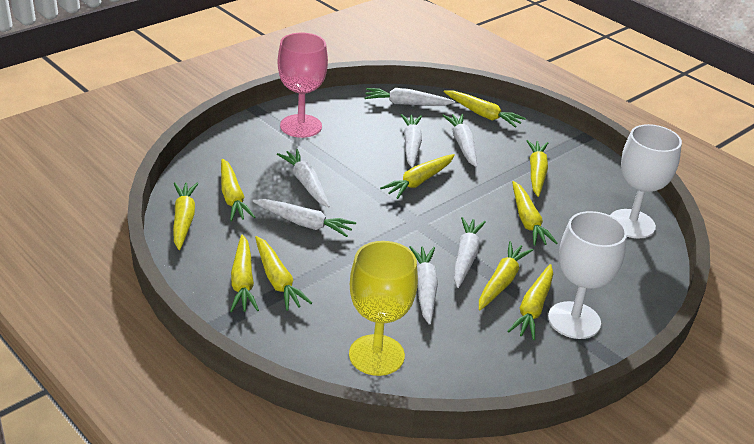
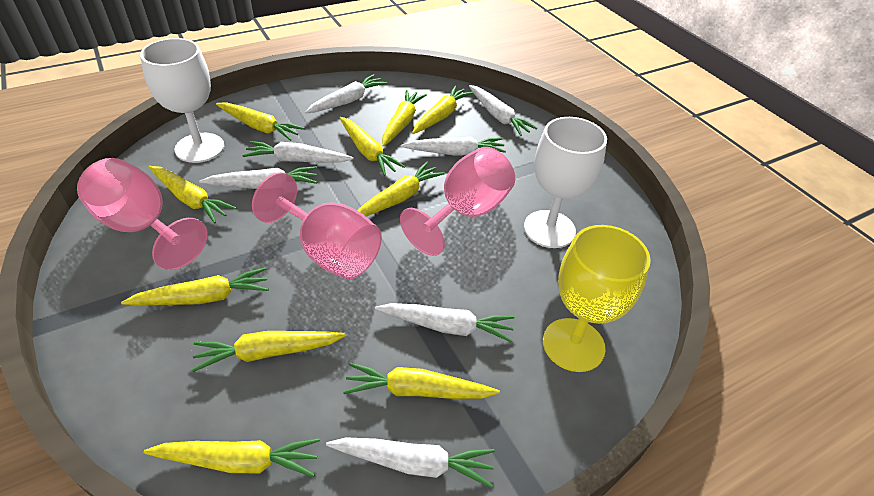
pink goblet: 1 -> 3

